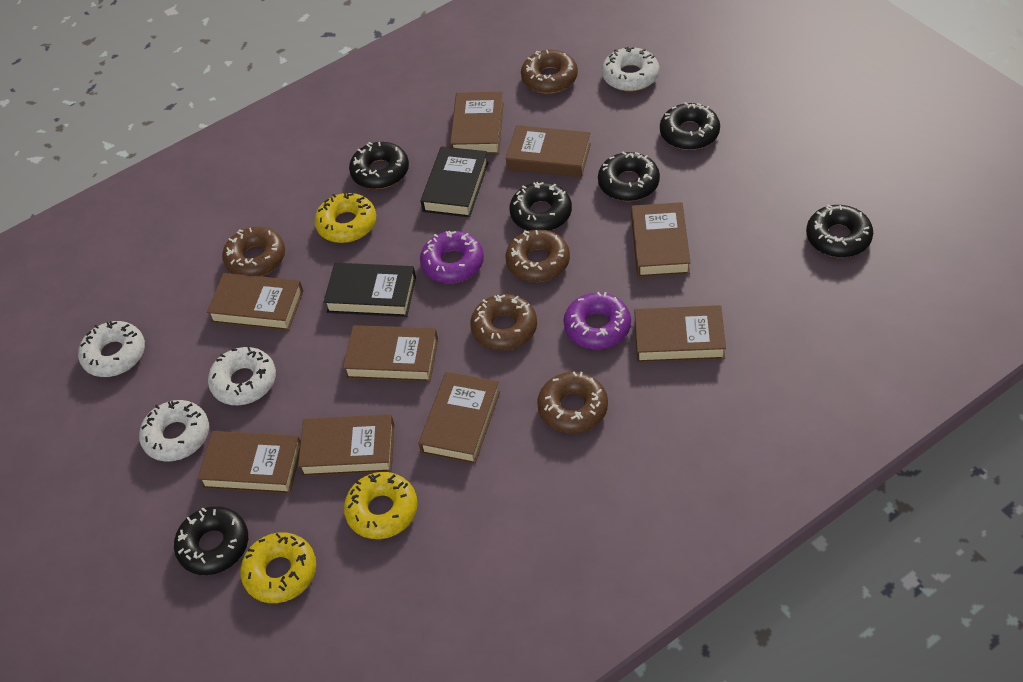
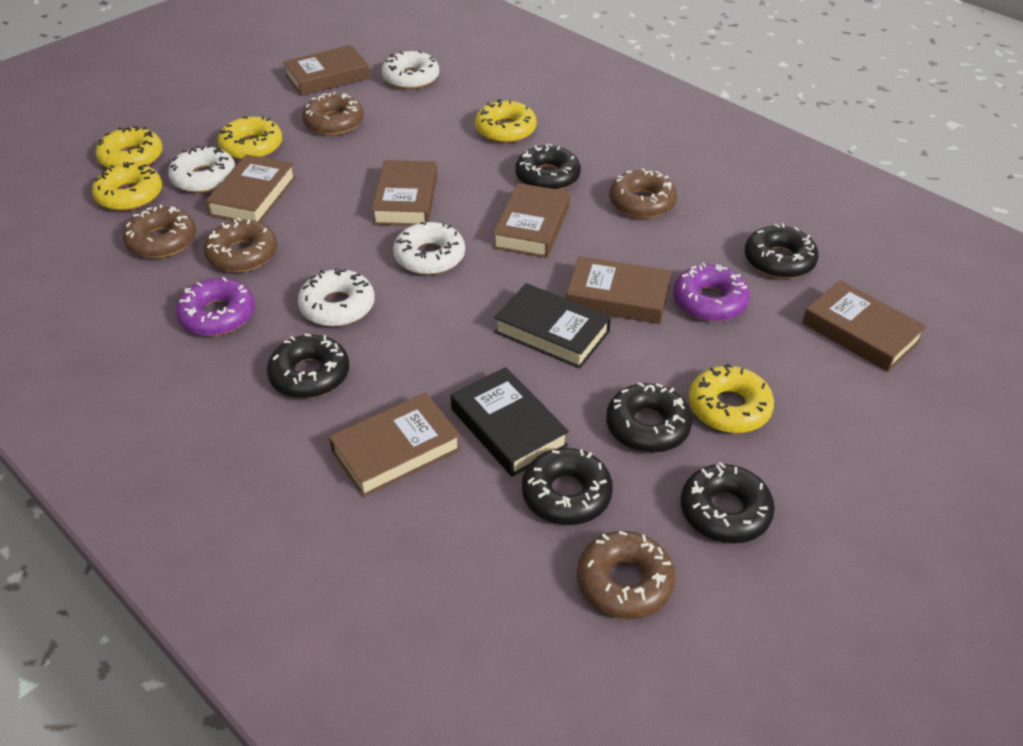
brown book: 9 -> 7
yellow donut: 3 -> 5

